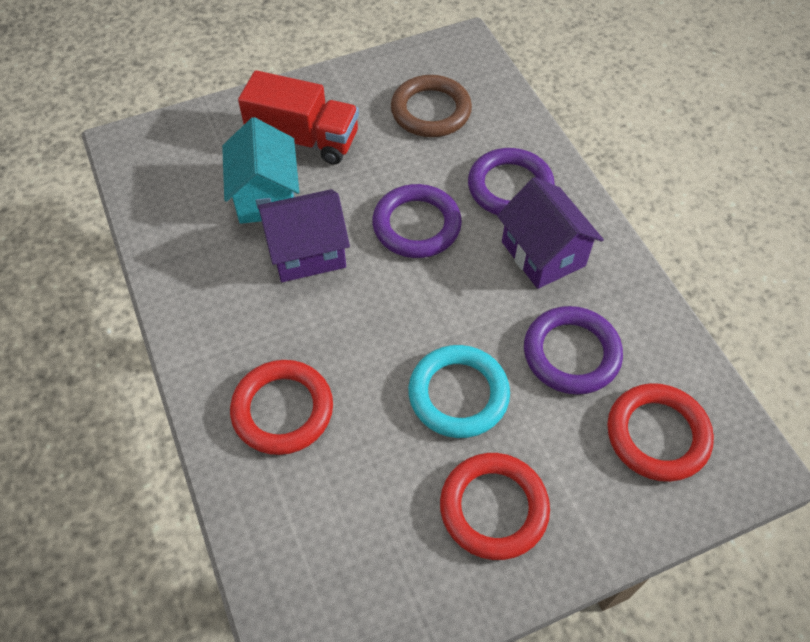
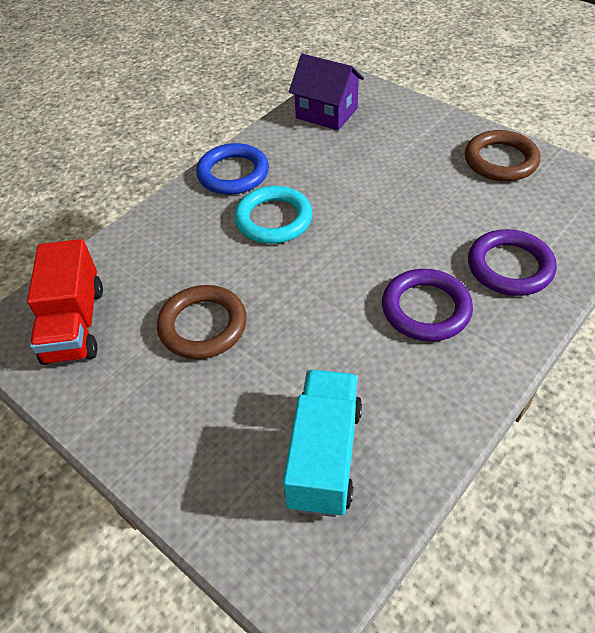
blue ring: 0 -> 1
brown ring: 1 -> 2
purple house: 2 -> 1
purple ring: 3 -> 2
red ring: 3 -> 0
turquoise house: 1 -> 0
turquoise truck: 0 -> 1

